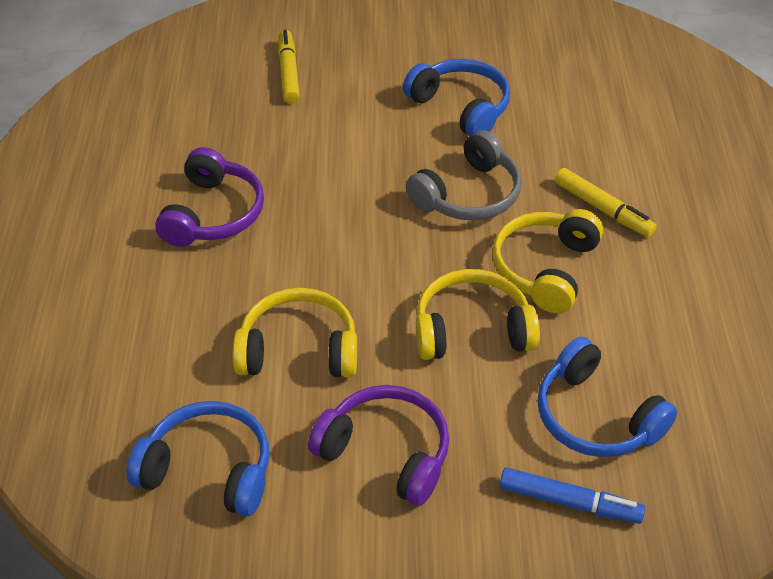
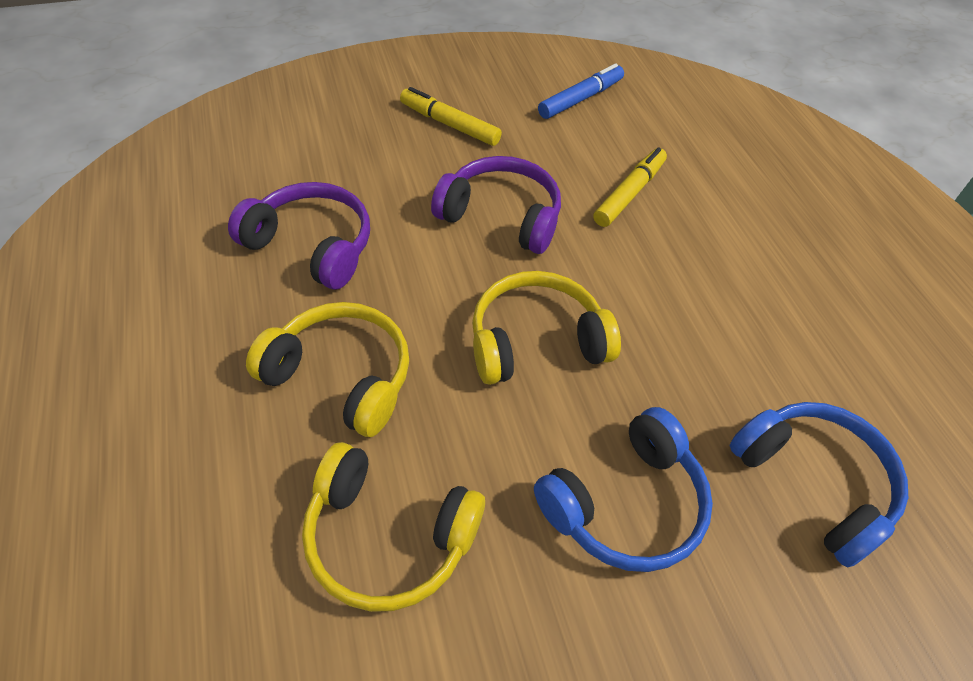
blue headphones: 3 -> 2
grey headphones: 1 -> 0

